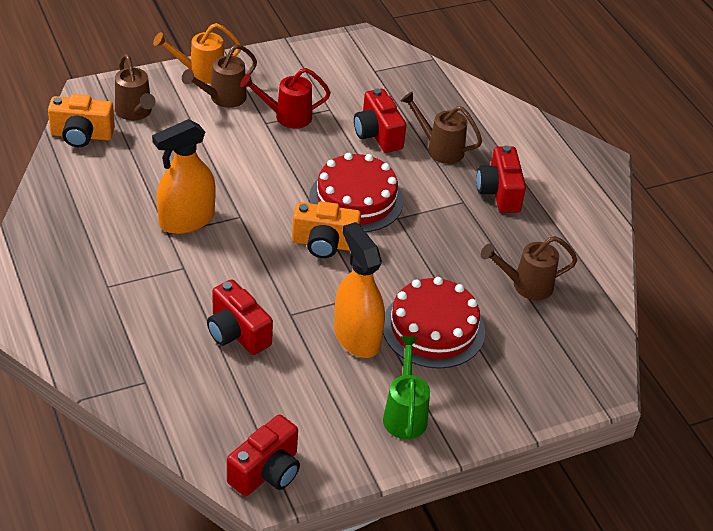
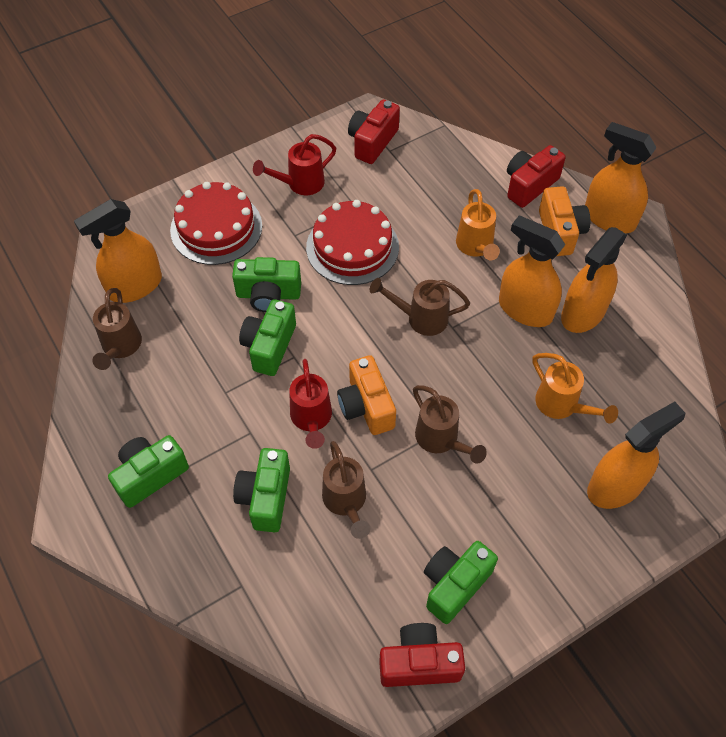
green camera: 0 -> 5
green watering can: 1 -> 0
orange spray bottle: 2 -> 5
orange watering can: 1 -> 2
red camera: 4 -> 3
red watering can: 1 -> 2

